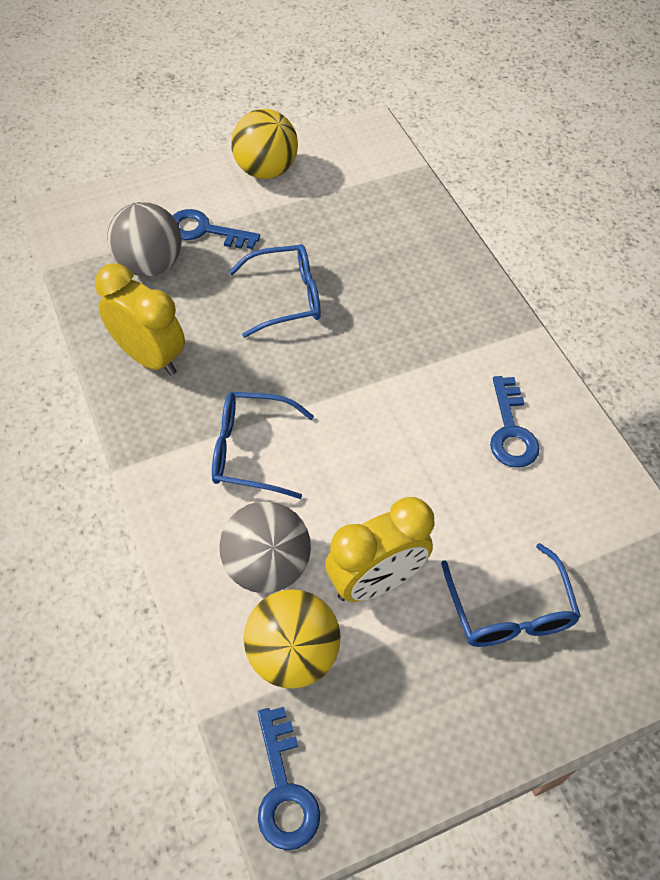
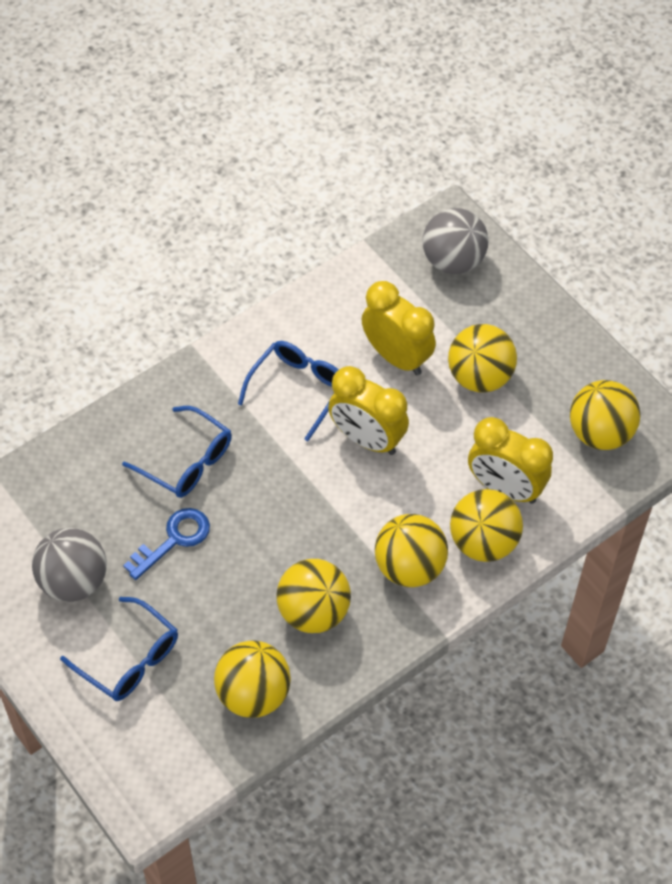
blue key: 3 -> 1
yellow ball: 2 -> 6
yellow clock: 2 -> 3

